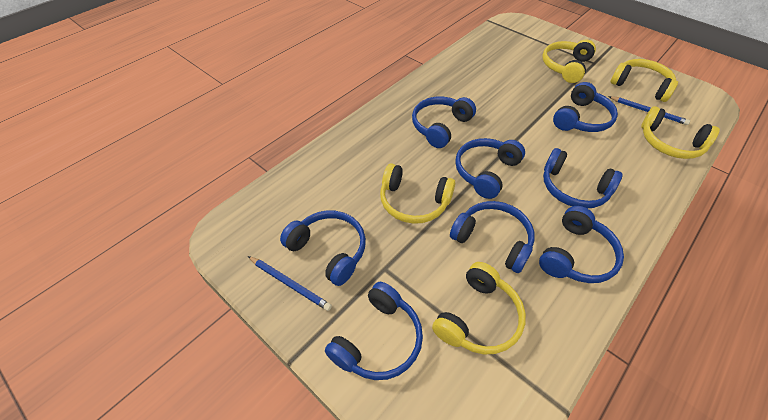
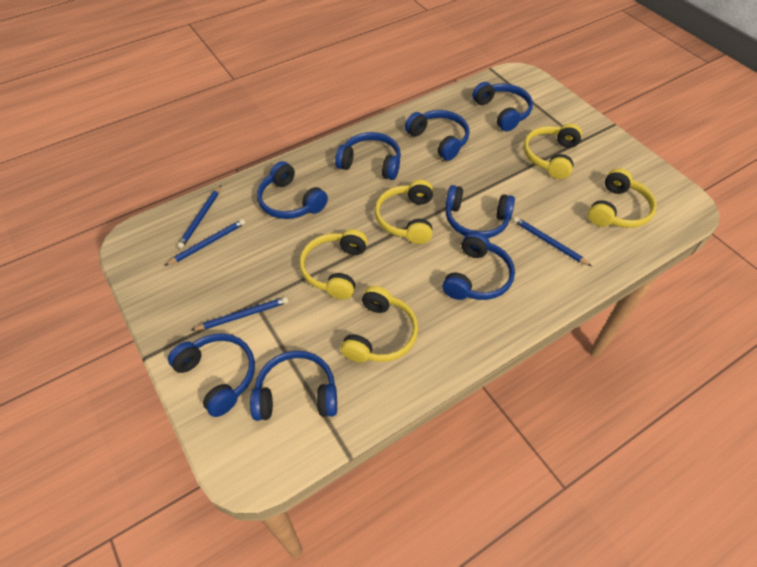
blue pencil: 2 -> 4

